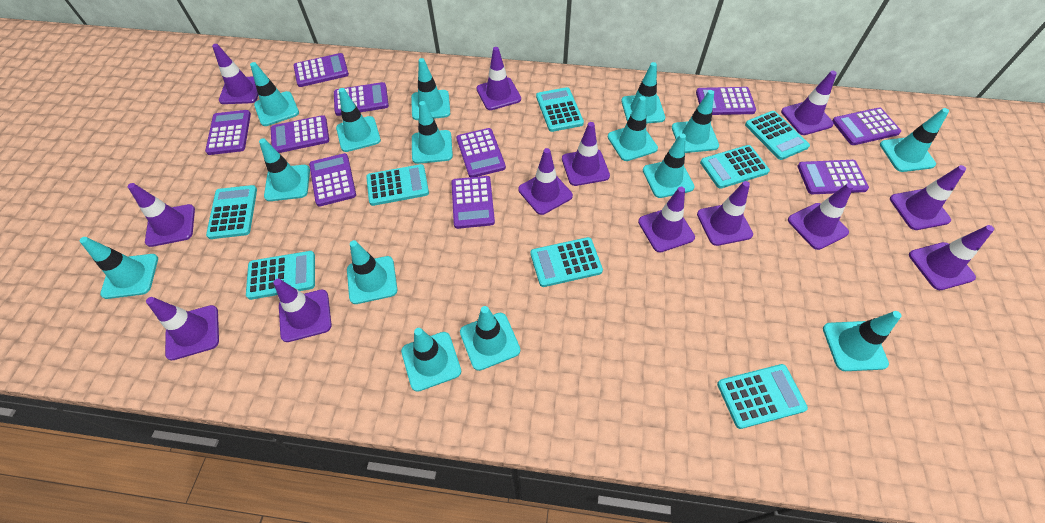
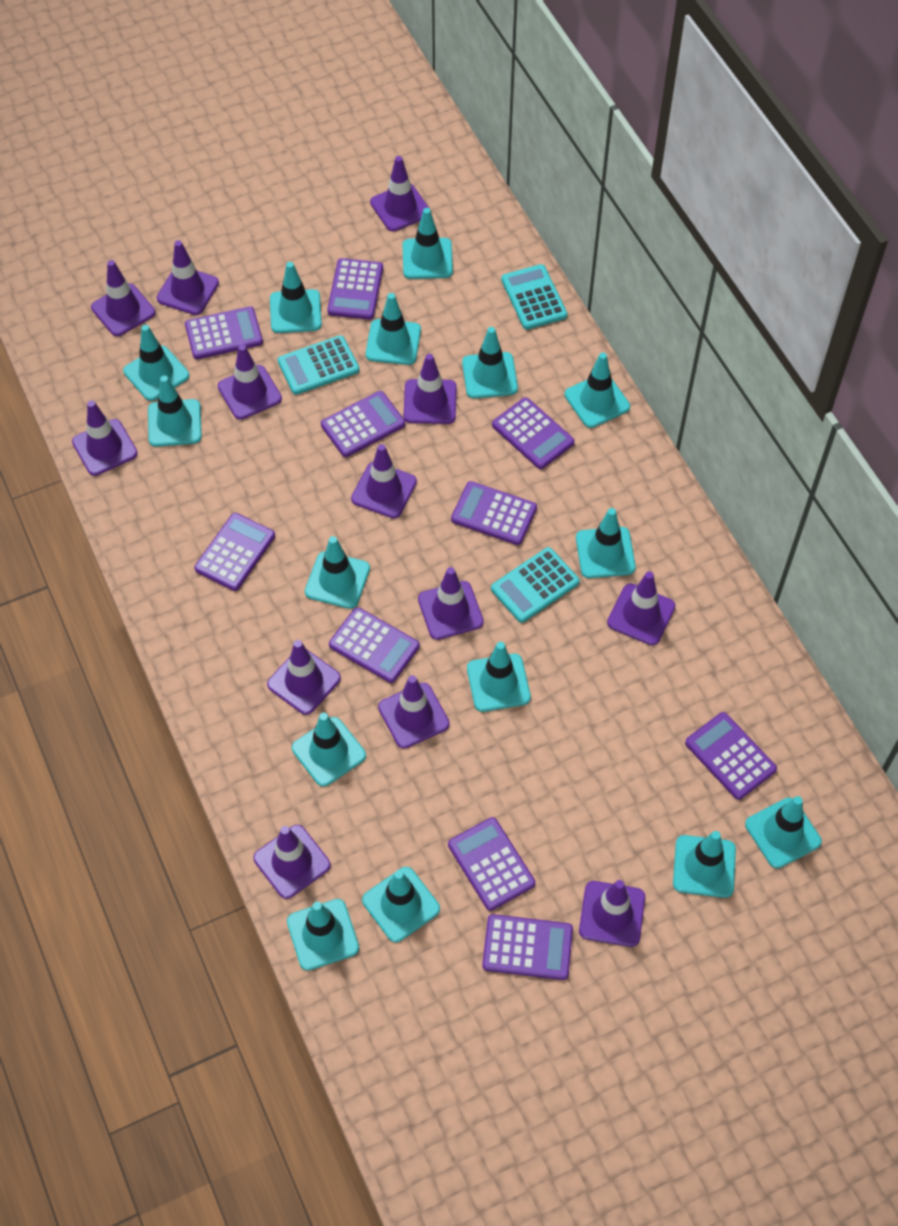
turquoise calculator: 8 -> 3

